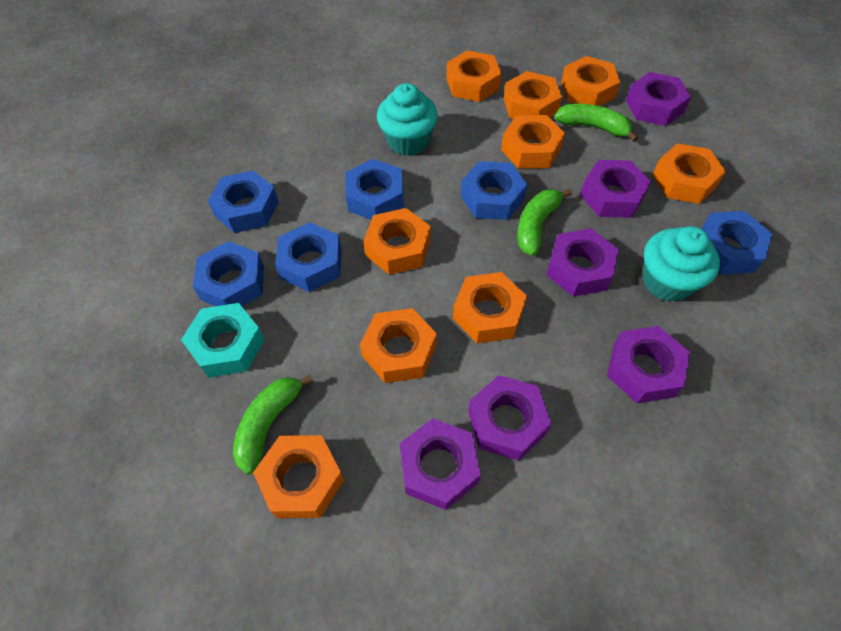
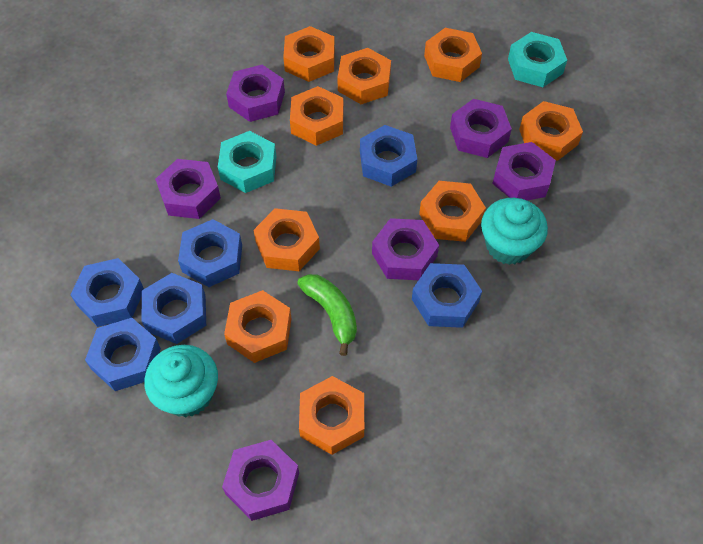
green banana: 3 -> 1
turquoise nut: 1 -> 2

